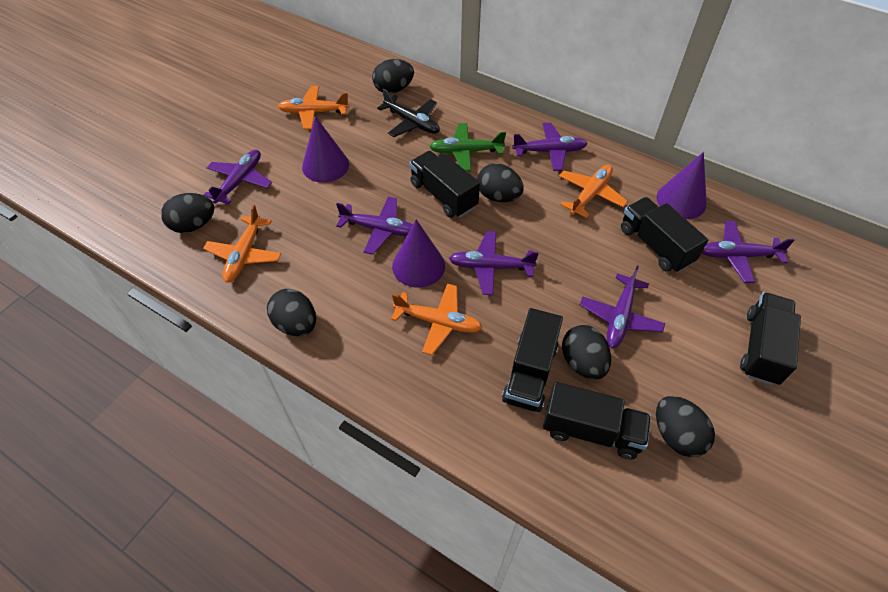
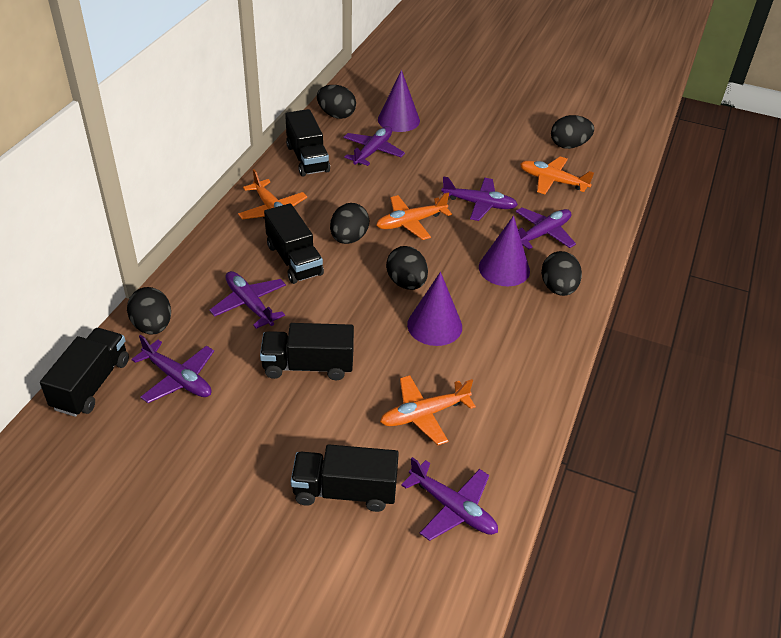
black plane: 1 -> 0
green plane: 1 -> 0

